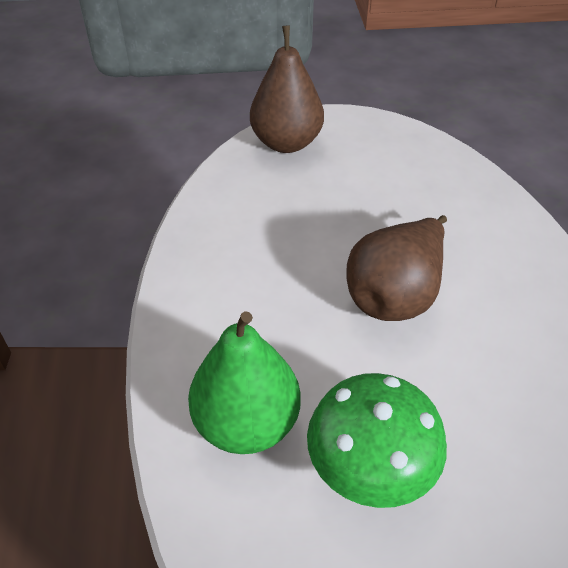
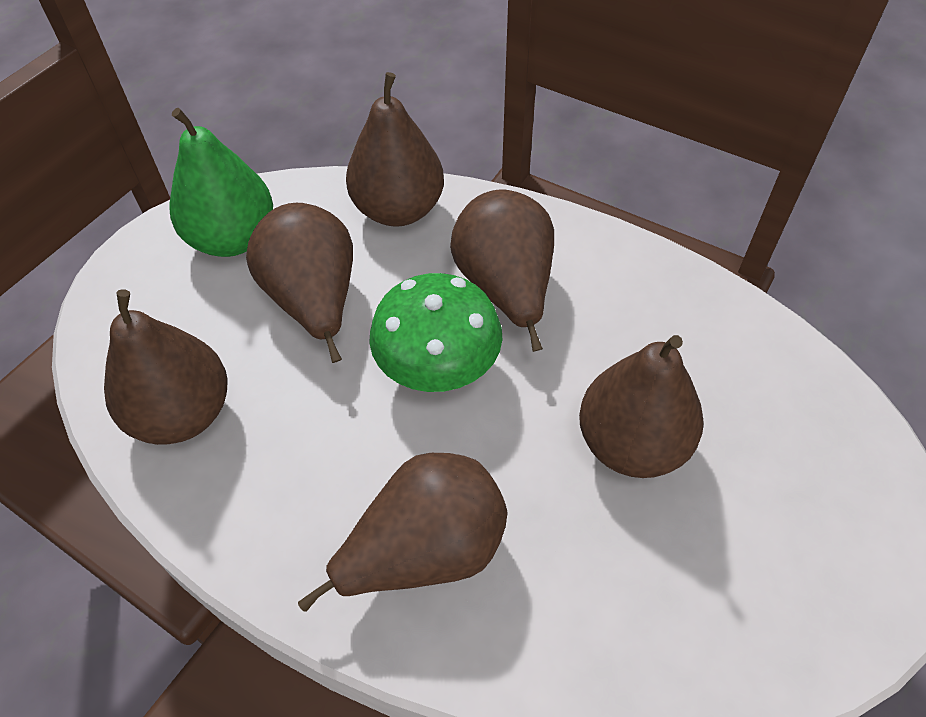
brown pear: 2 -> 6

